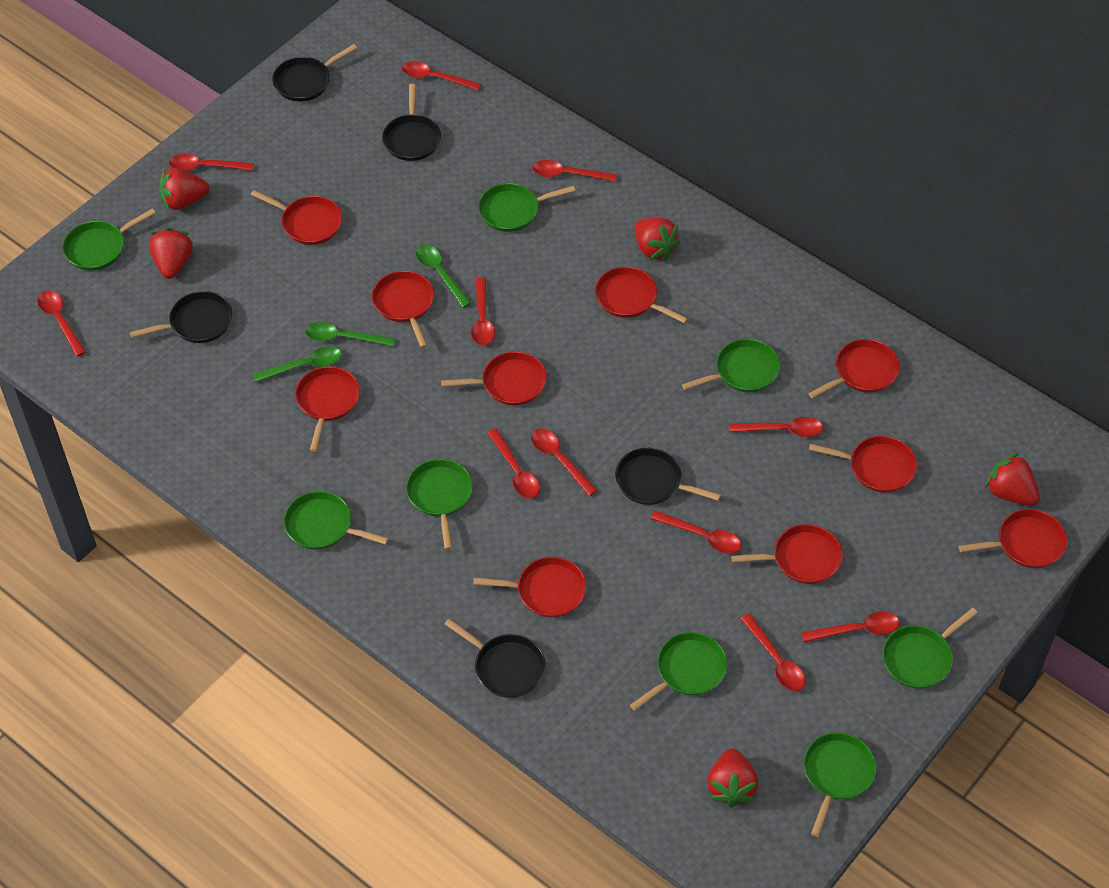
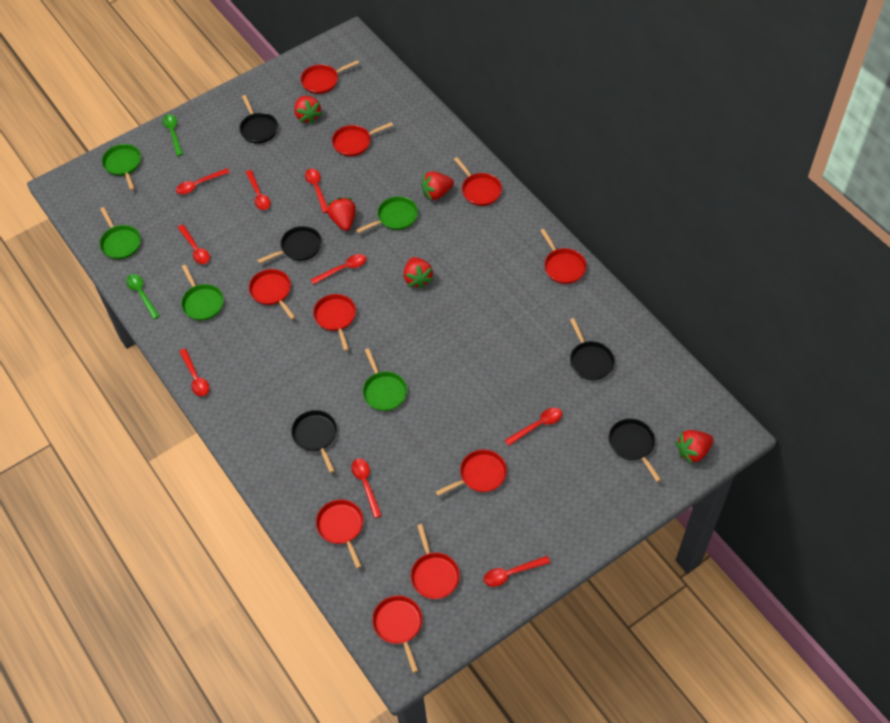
green pan: 8 -> 5
green spoon: 3 -> 2
red spoon: 11 -> 9

